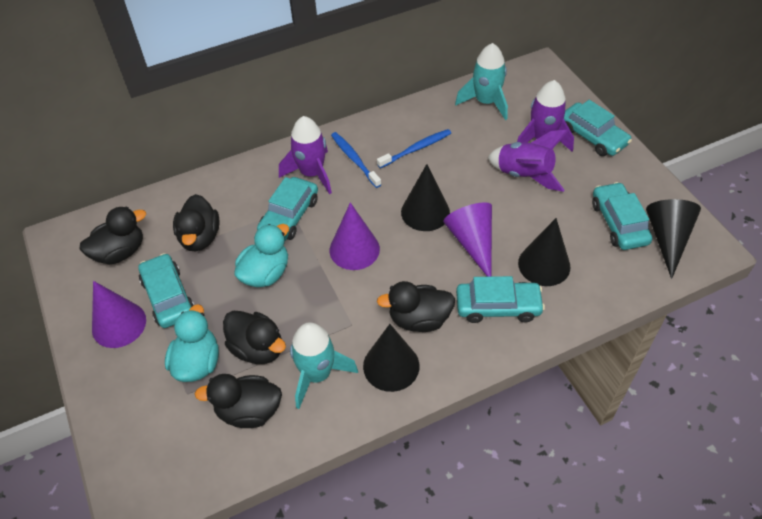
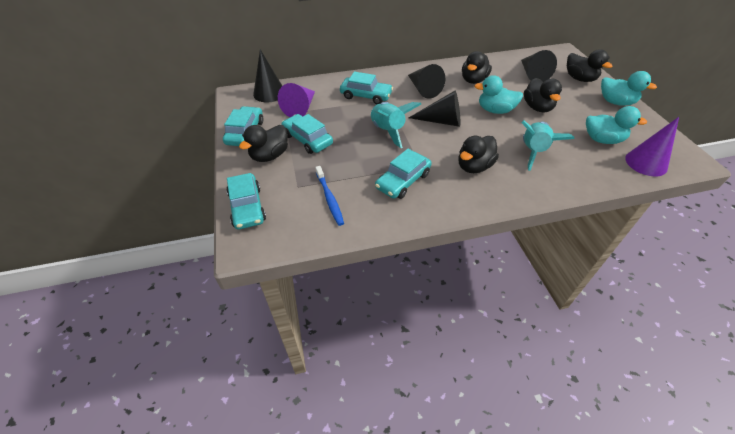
blue toothbrush: 2 -> 1
purple cone: 3 -> 2
purple rocket: 3 -> 0
turquoise duck: 2 -> 3

